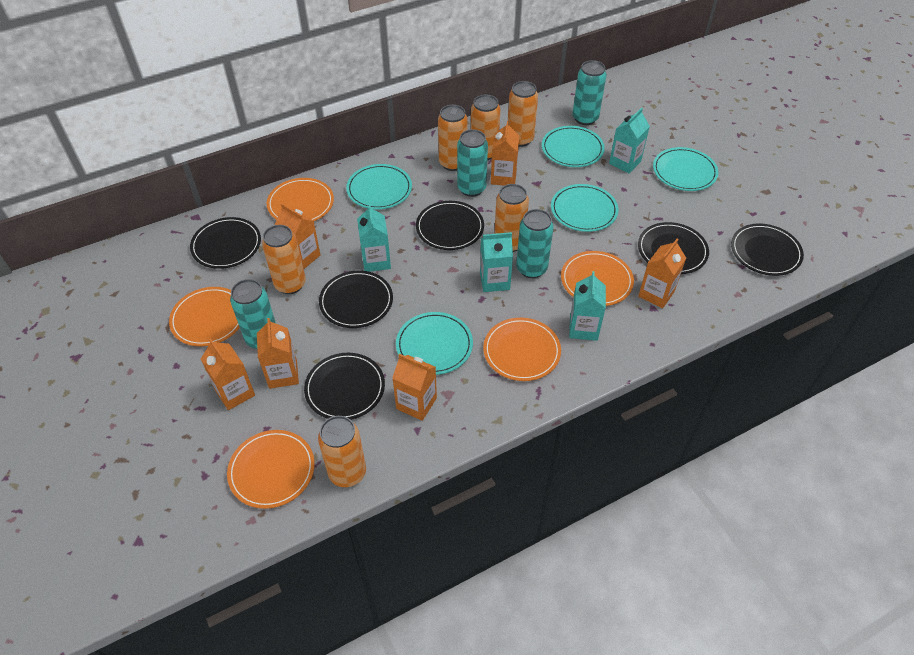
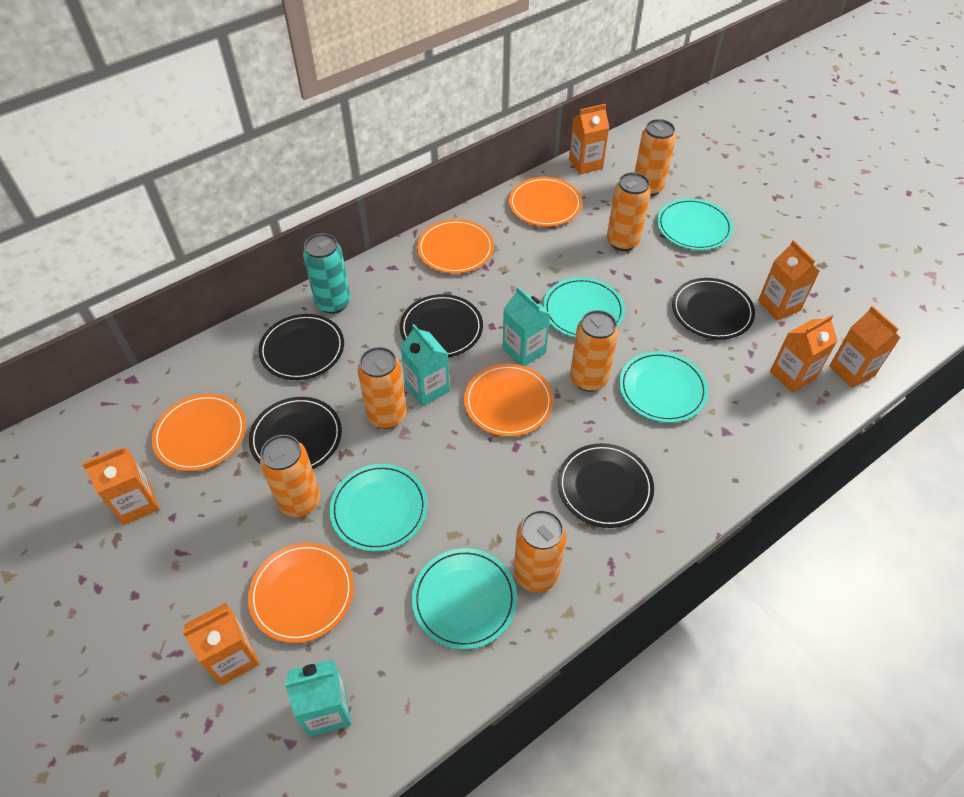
black plate: 6 -> 5
turquoise can: 4 -> 1
turquoise carton: 4 -> 3

